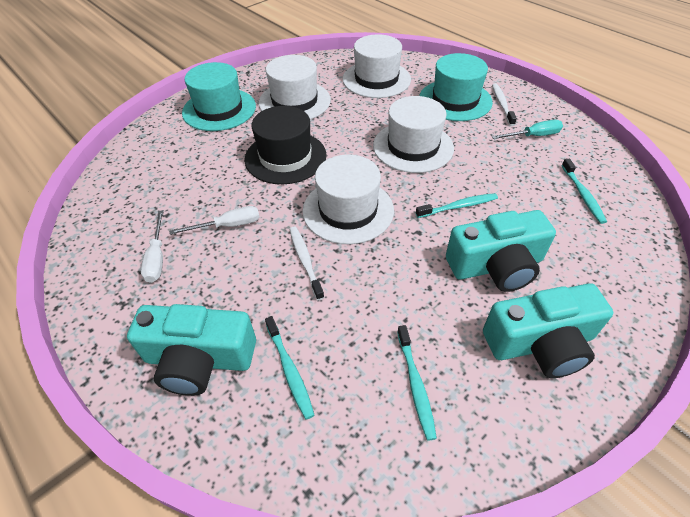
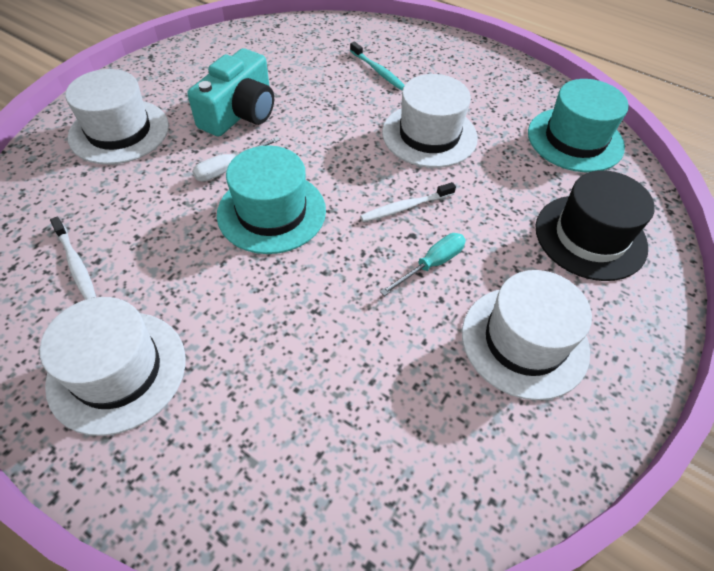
turquoise camera: 3 -> 1
turquoise toothbrush: 4 -> 1
white screwdriver: 2 -> 1

